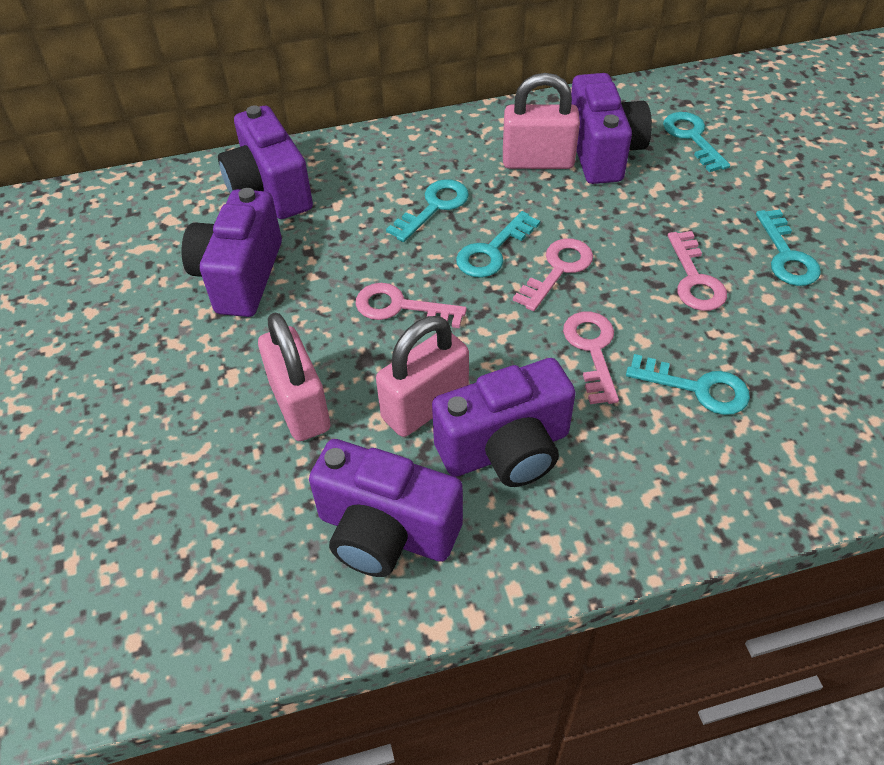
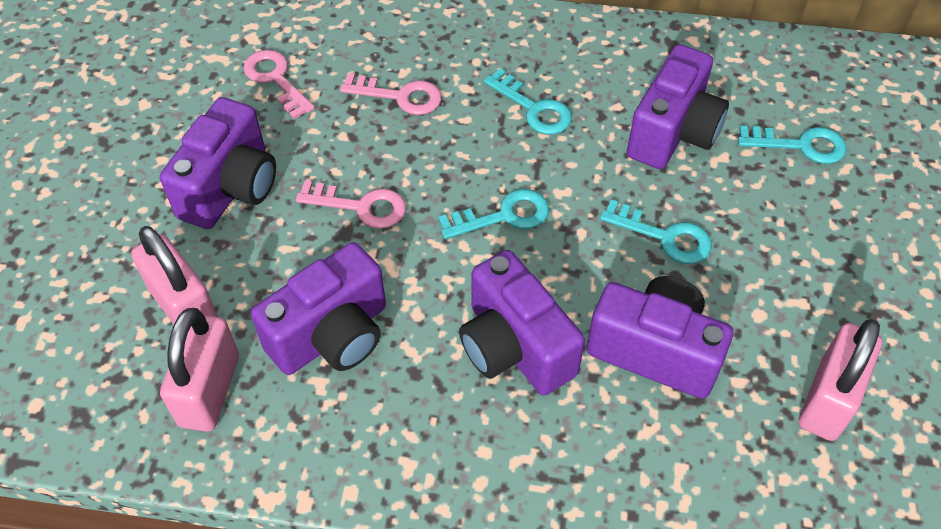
pink key: 4 -> 3
turquoise key: 5 -> 4

